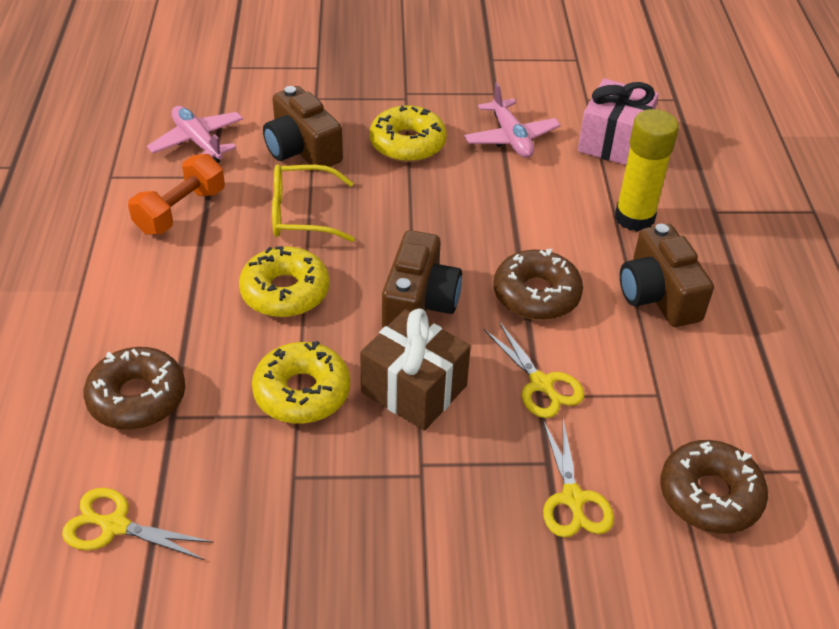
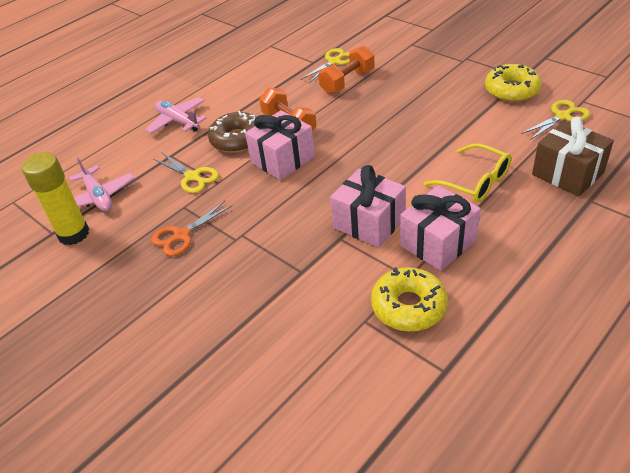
brown camera: 3 -> 0
brown donut: 3 -> 1
orange dumbbell: 1 -> 2
orange scissors: 0 -> 1
pink gift: 1 -> 3
yellow donut: 3 -> 2

